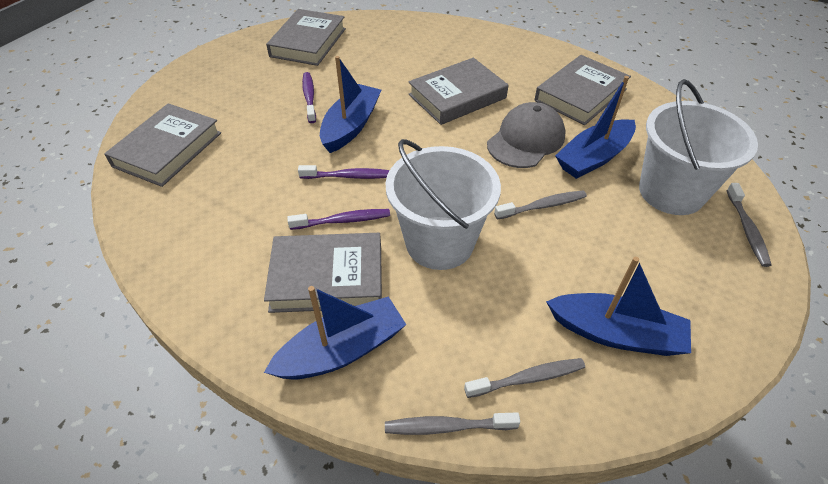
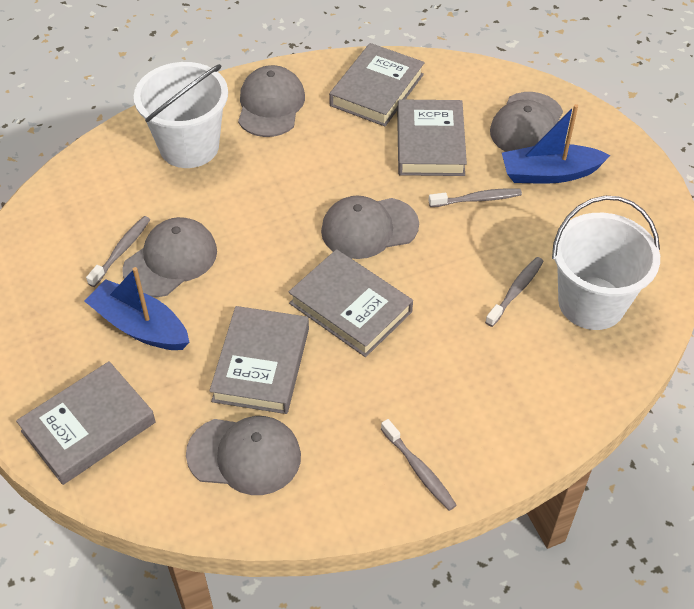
blue boat: 4 -> 2
grey cap: 1 -> 5
purple toothbrush: 3 -> 0

